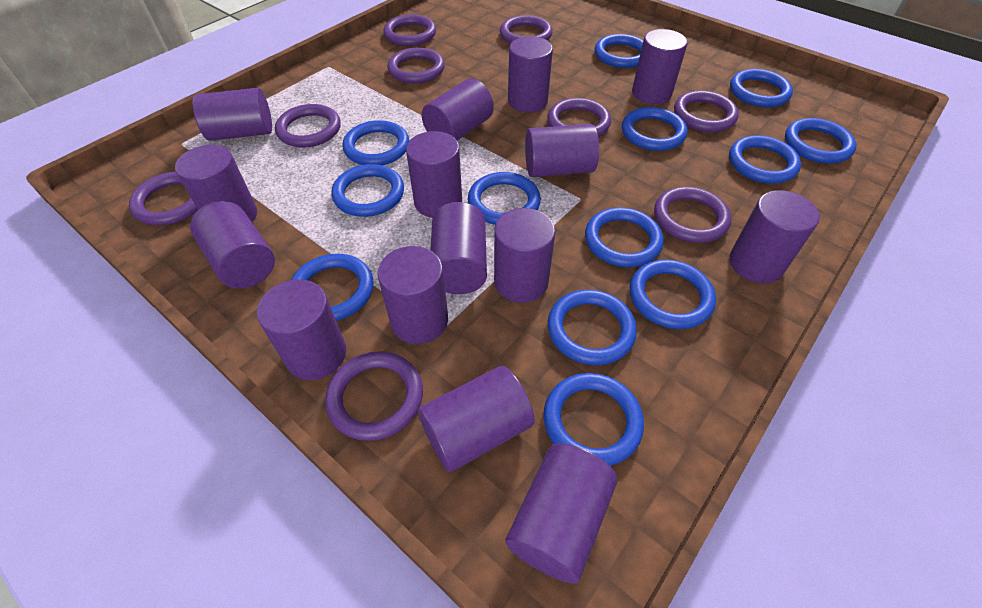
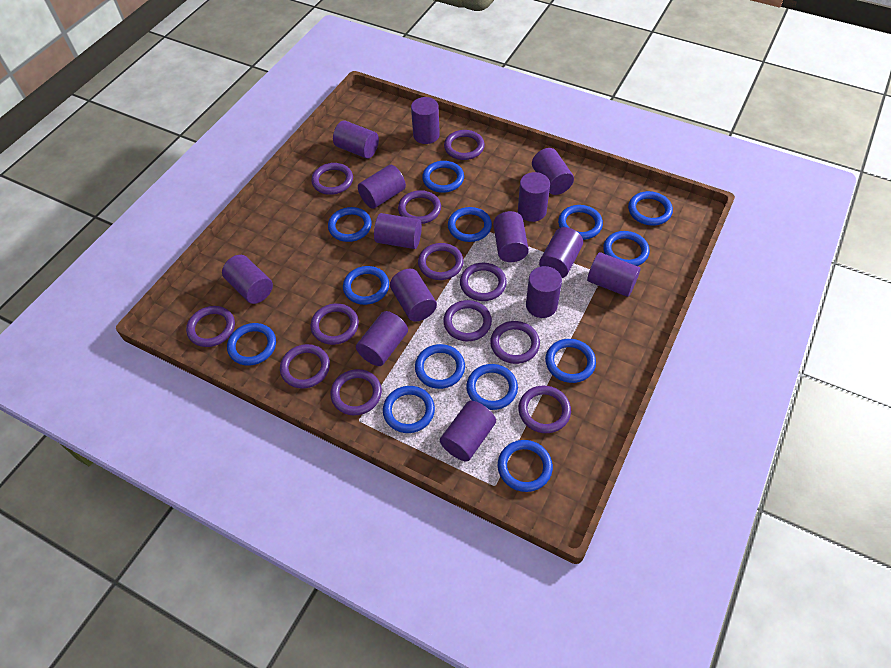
purple cylinder: 15 -> 14
purple ring: 9 -> 12

